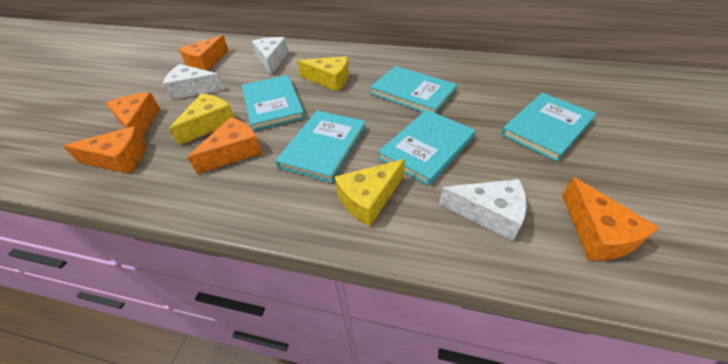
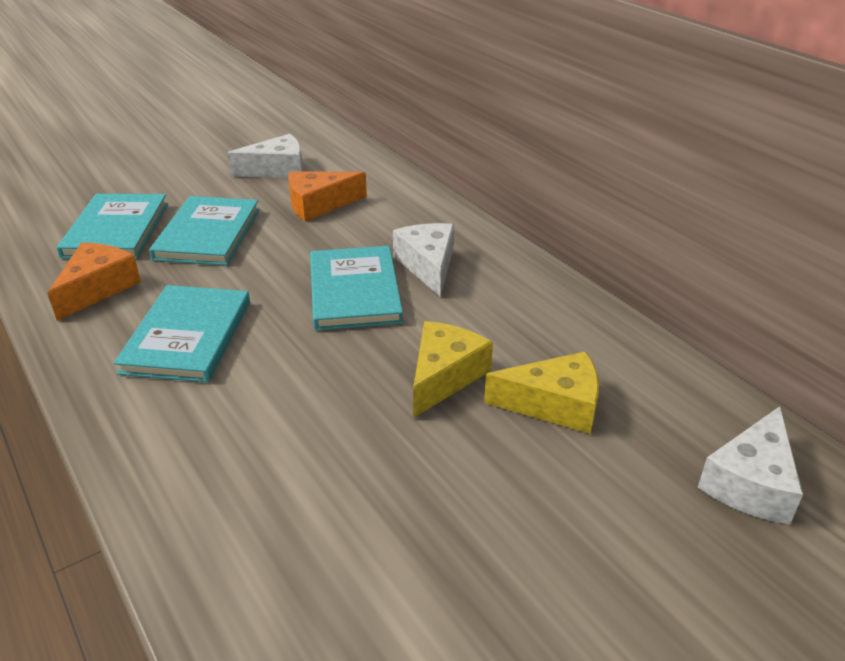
orange cheese: 5 -> 2
turquoise book: 5 -> 4
yellow cheese: 3 -> 2

